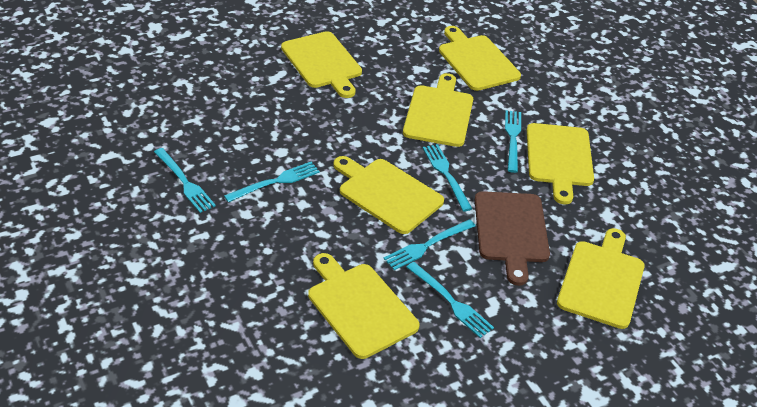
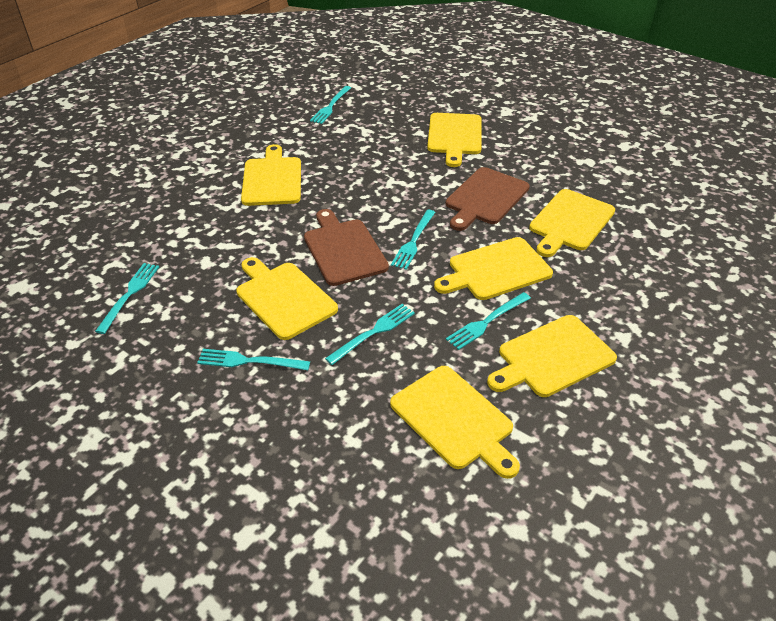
brown cutting board: 1 -> 2

